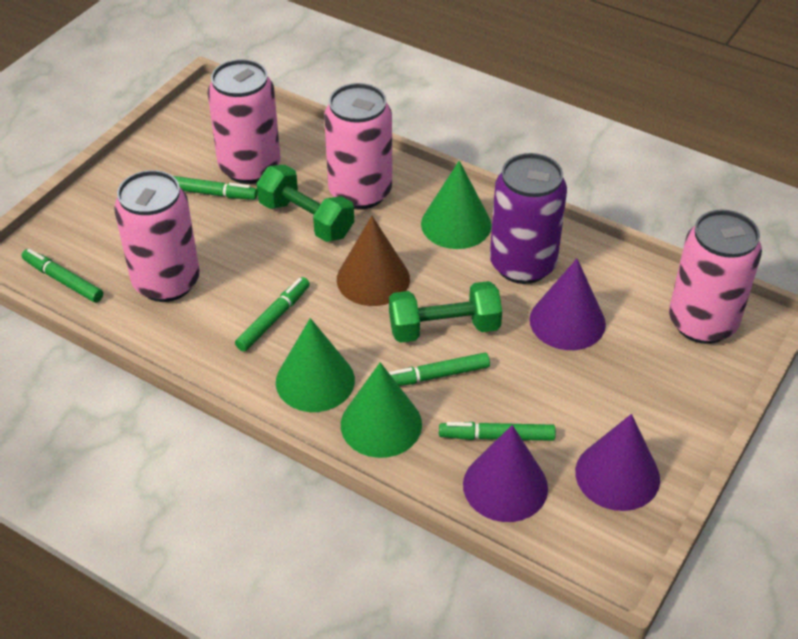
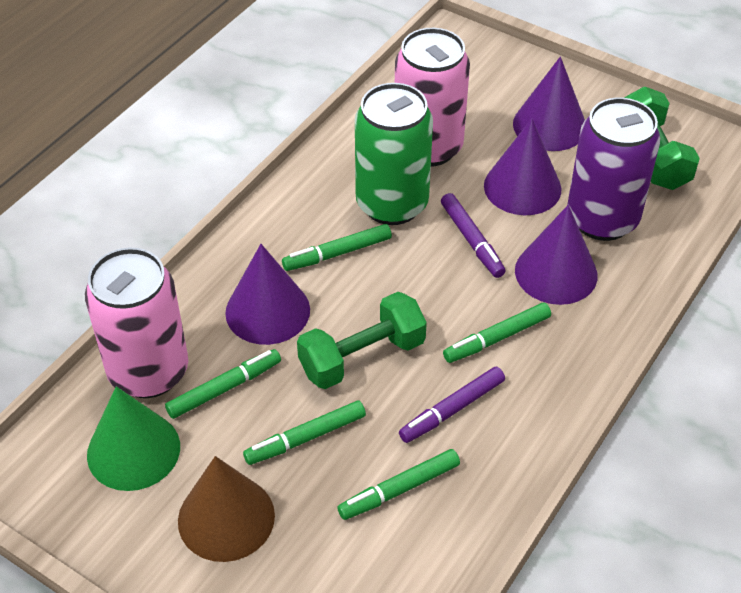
green can: 0 -> 1
green cone: 3 -> 1
pink can: 4 -> 2
purple cone: 3 -> 4
purple marker: 0 -> 2

